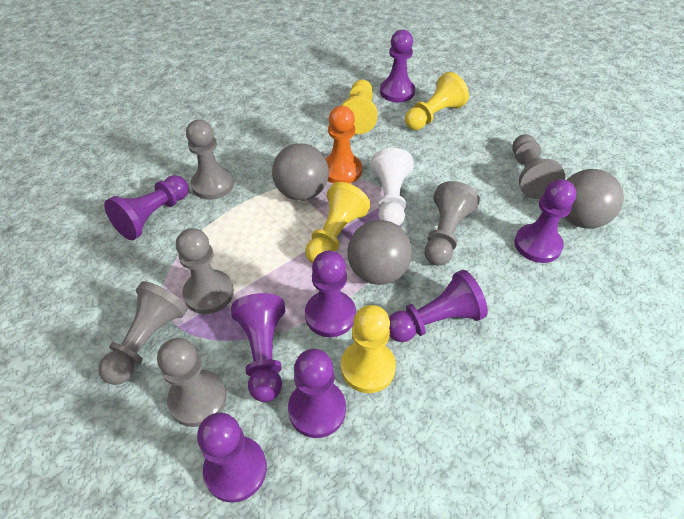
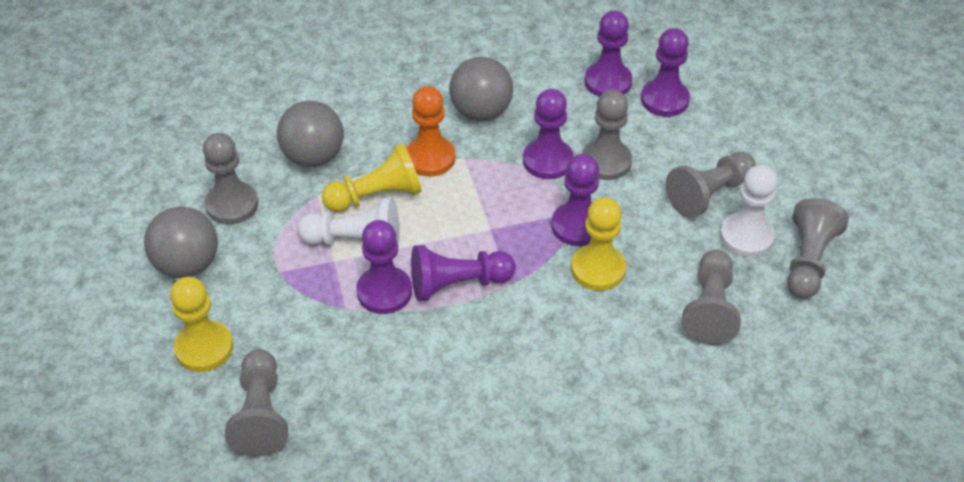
purple pawn: 8 -> 6
white pawn: 1 -> 2
yellow pawn: 4 -> 3

